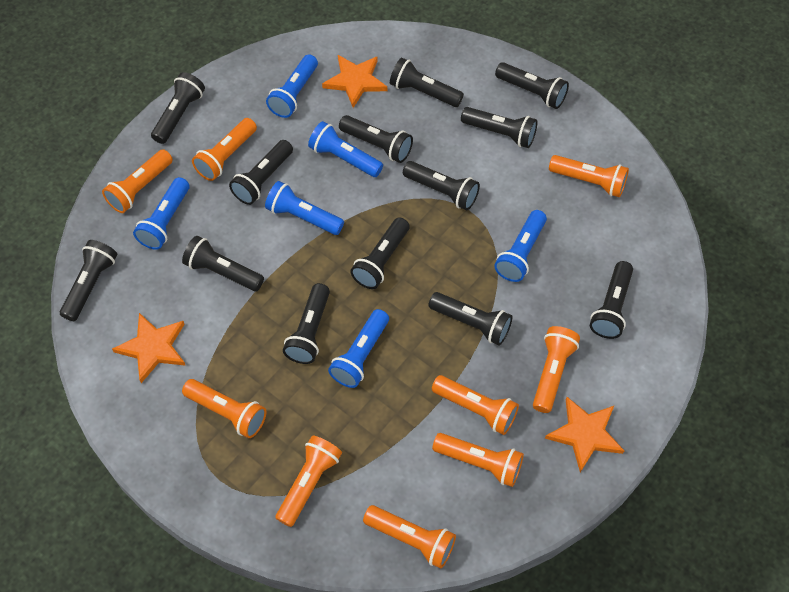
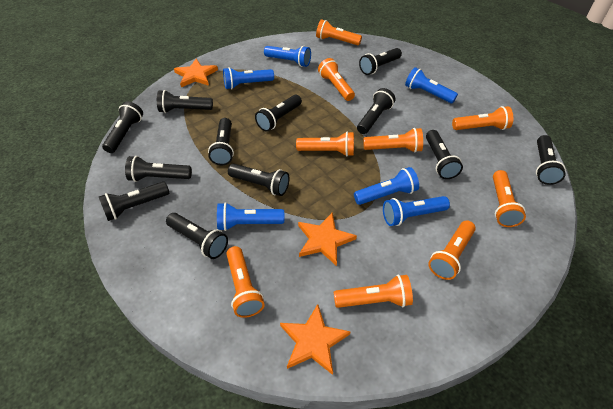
black flashlight: 13 -> 12

